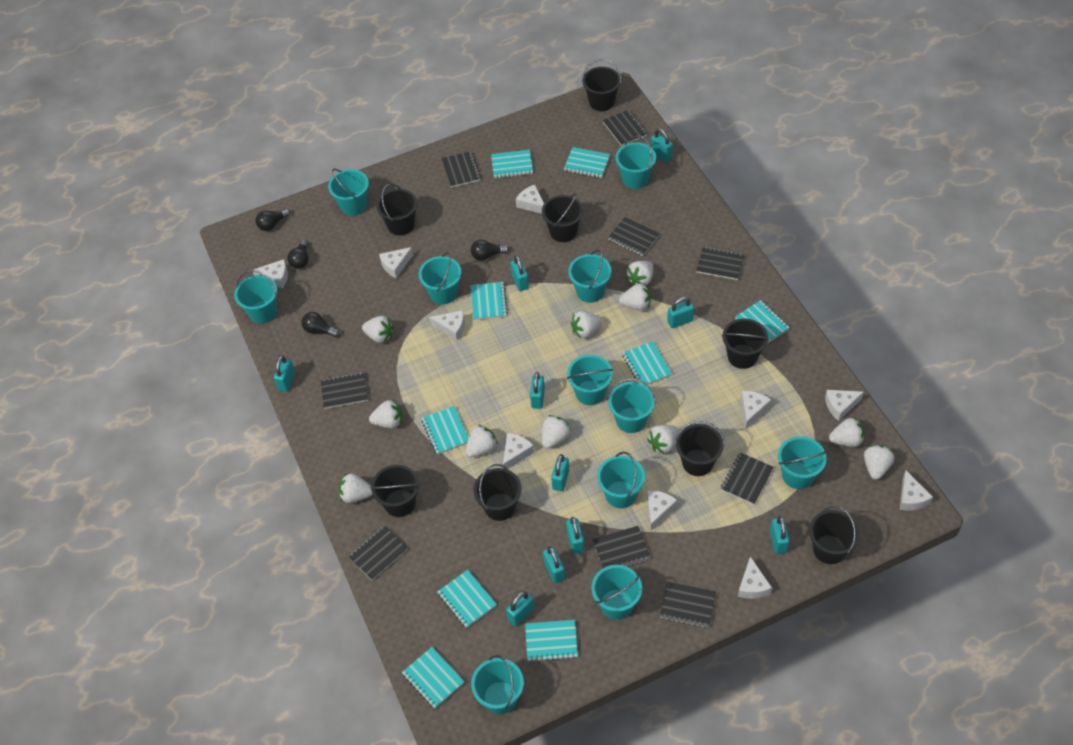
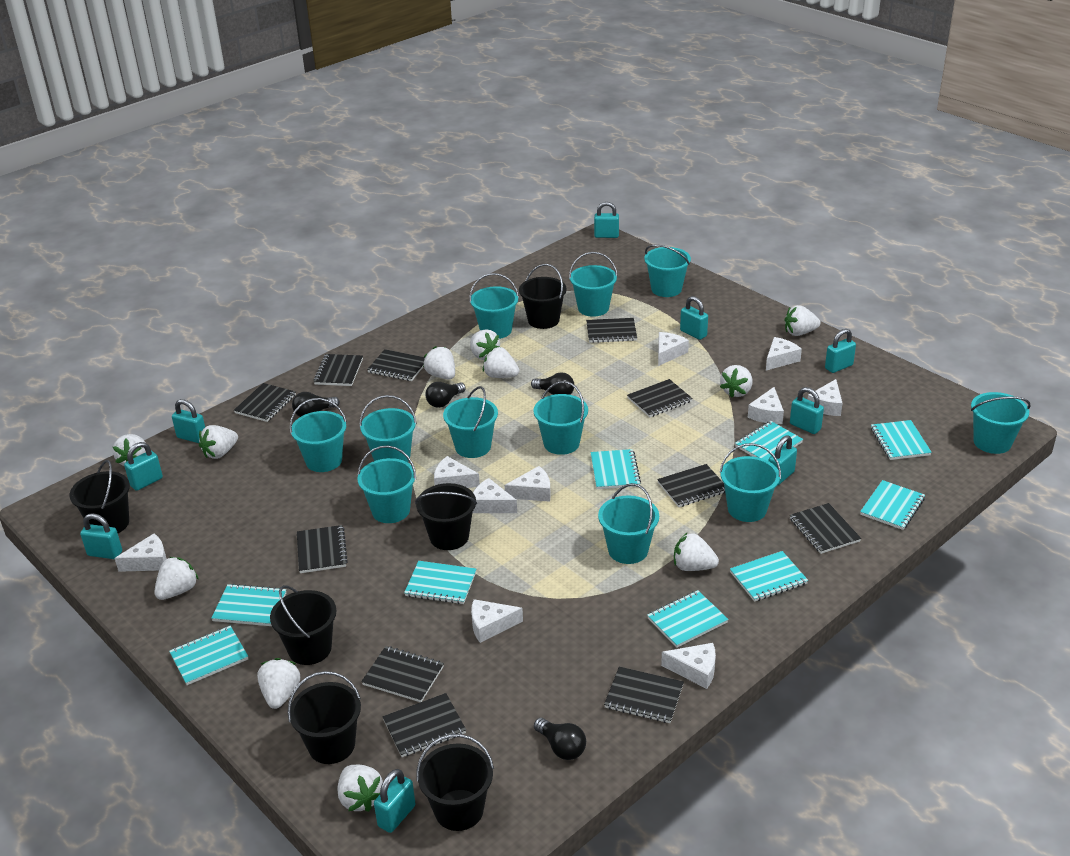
black bucket: 8 -> 6
black notebook: 9 -> 11
turquoise padlock: 10 -> 9

